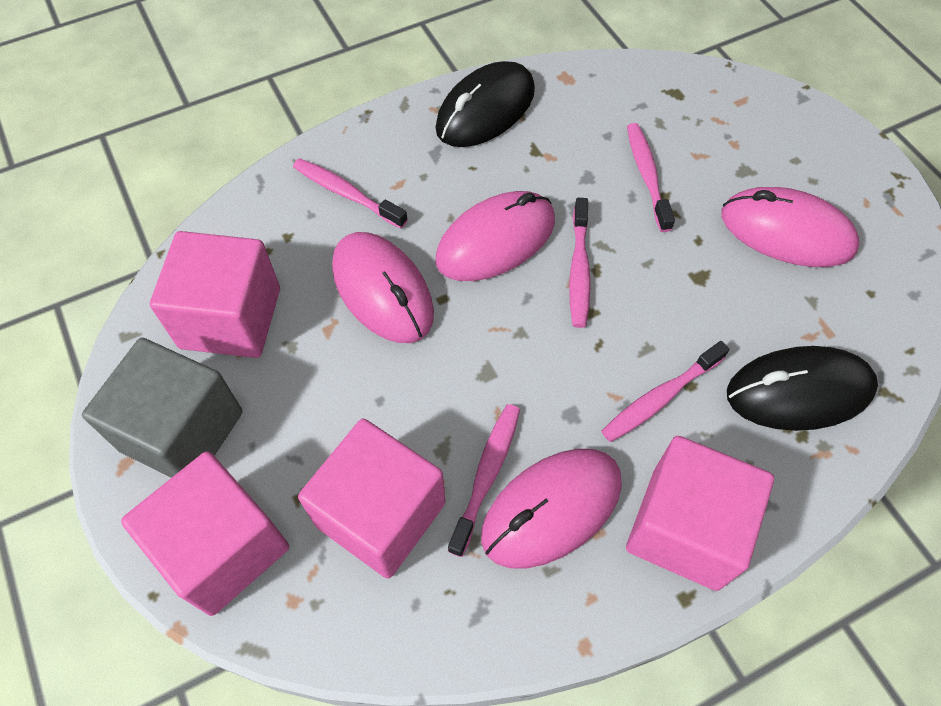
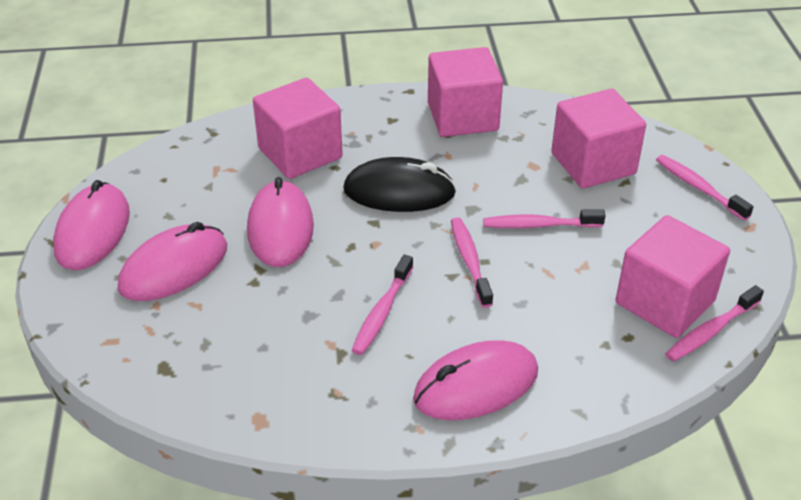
black mouse: 2 -> 1
grey cube: 1 -> 0

